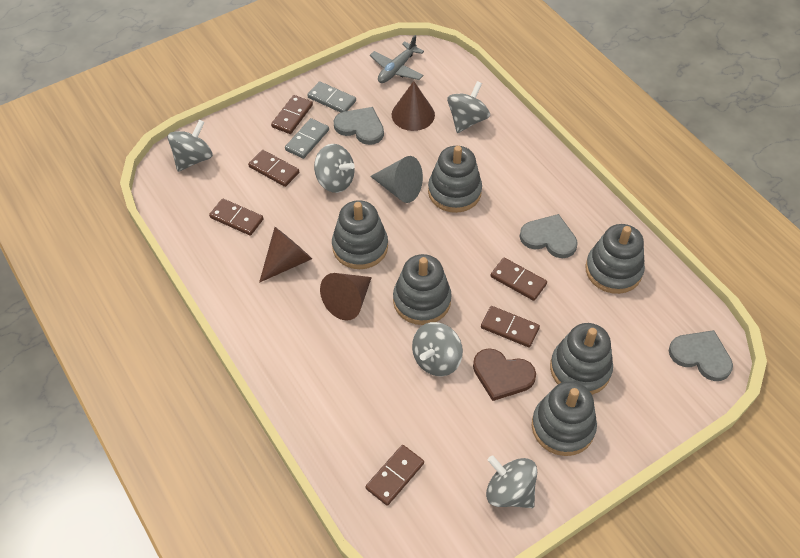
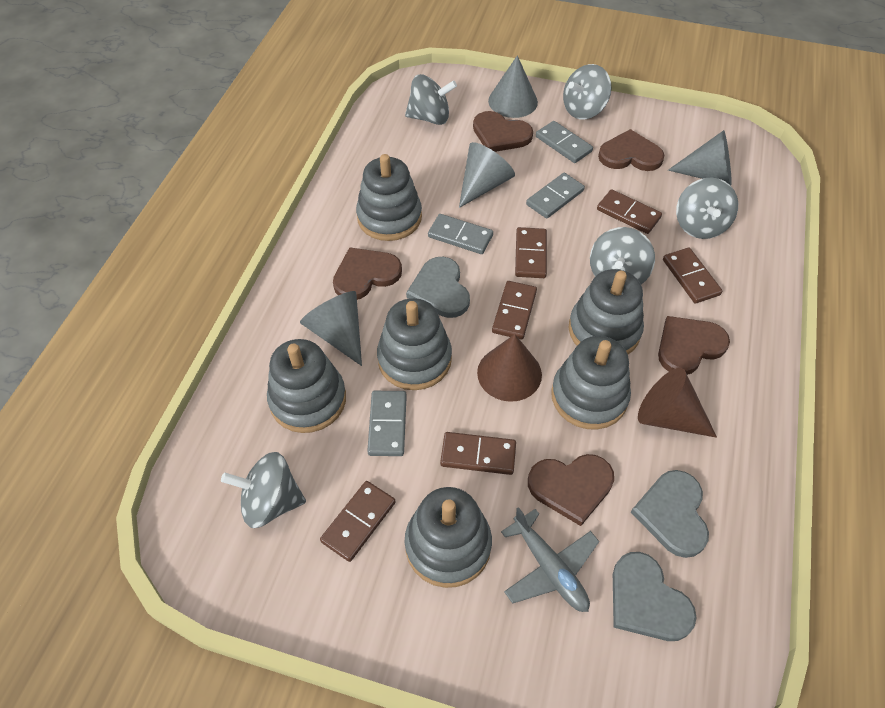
brown cone: 3 -> 2
brown heart: 1 -> 5
grey cone: 1 -> 4
grey domino: 2 -> 4

